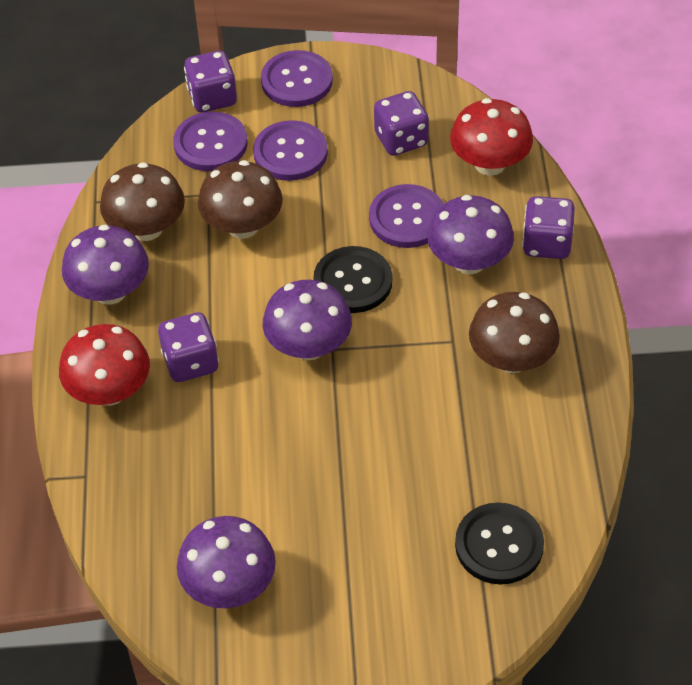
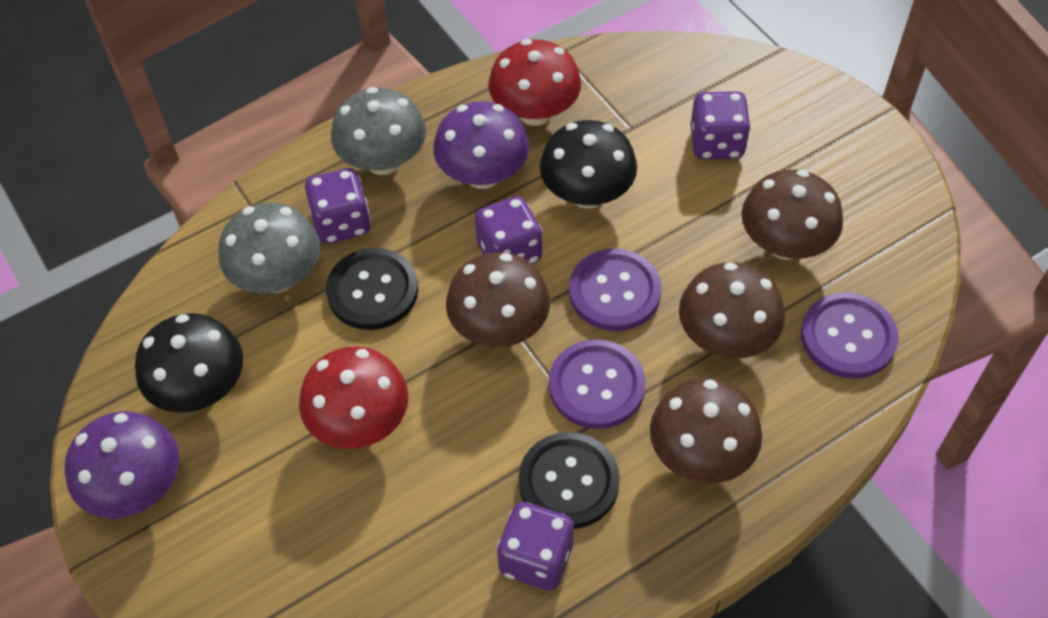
black mushroom: 0 -> 2
brown mushroom: 3 -> 4
grey mushroom: 0 -> 2
purple button: 4 -> 3
purple mushroom: 4 -> 2

